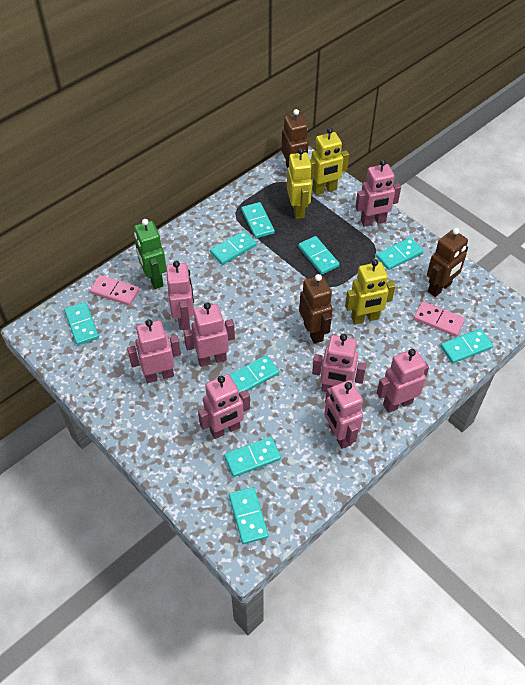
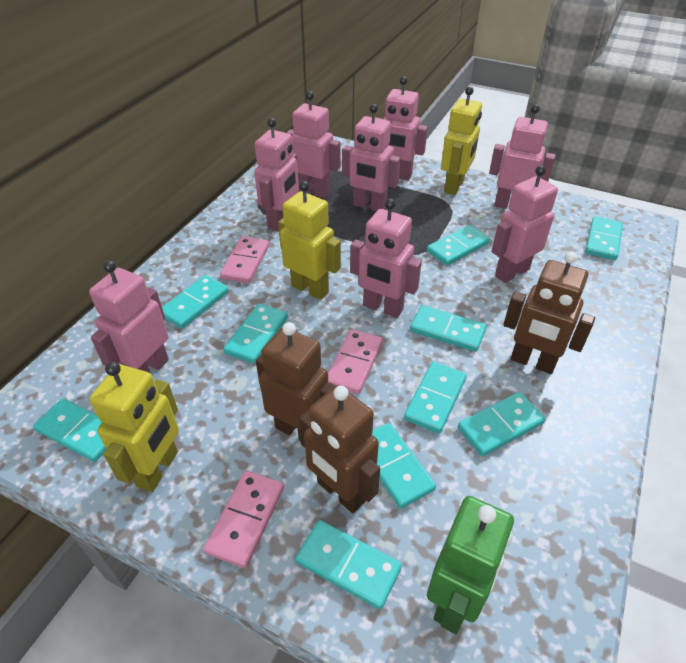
pink domino: 2 -> 3
turquoise domino: 9 -> 10

